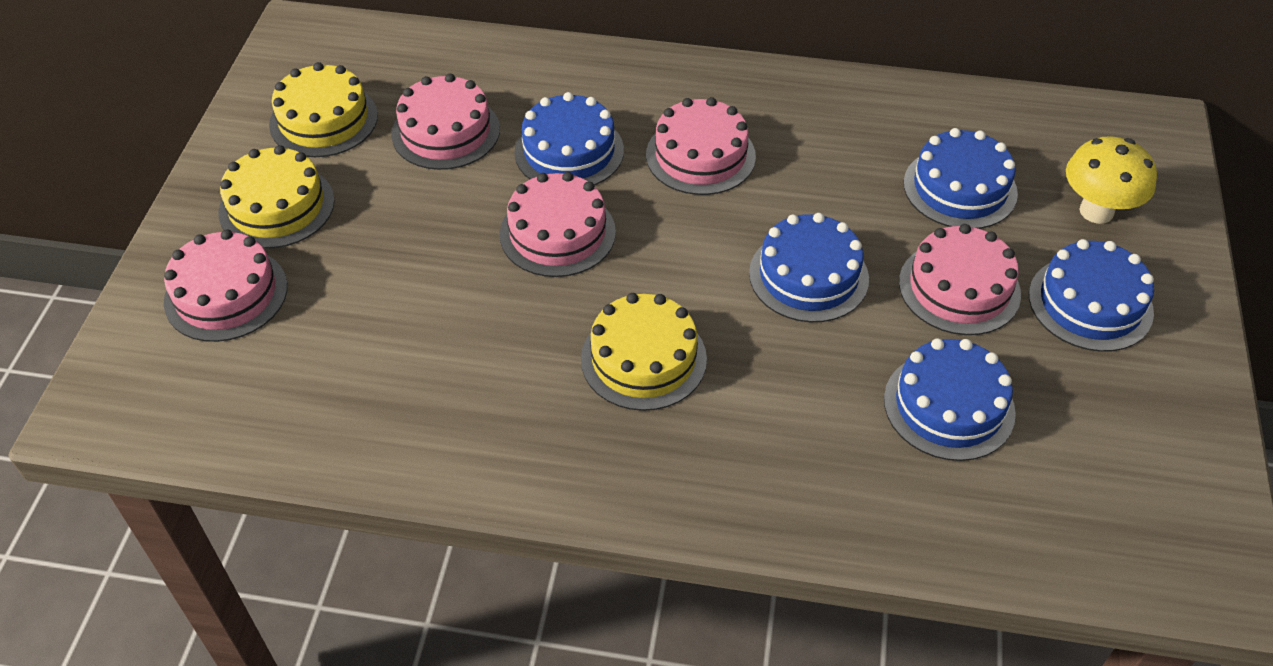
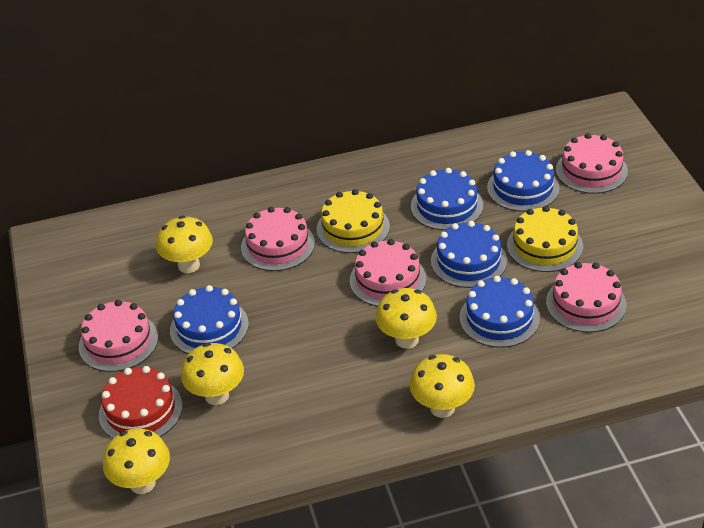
red cake: 0 -> 1
yellow cake: 3 -> 2
yellow mushroom: 1 -> 5

